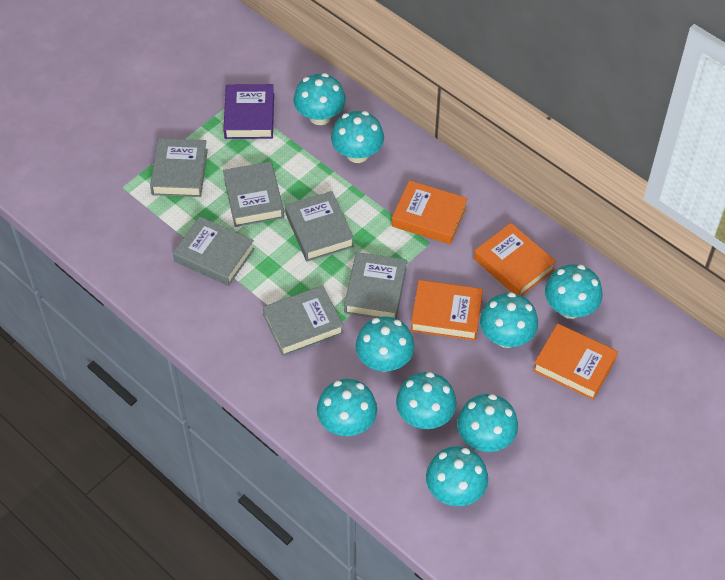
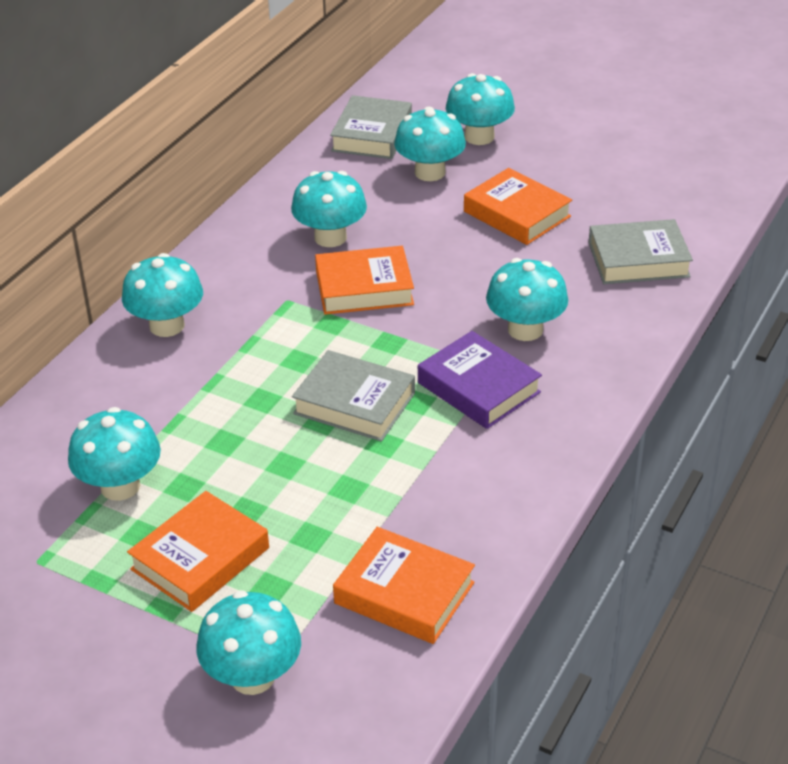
grey book: 6 -> 3
turquoise mushroom: 9 -> 7

